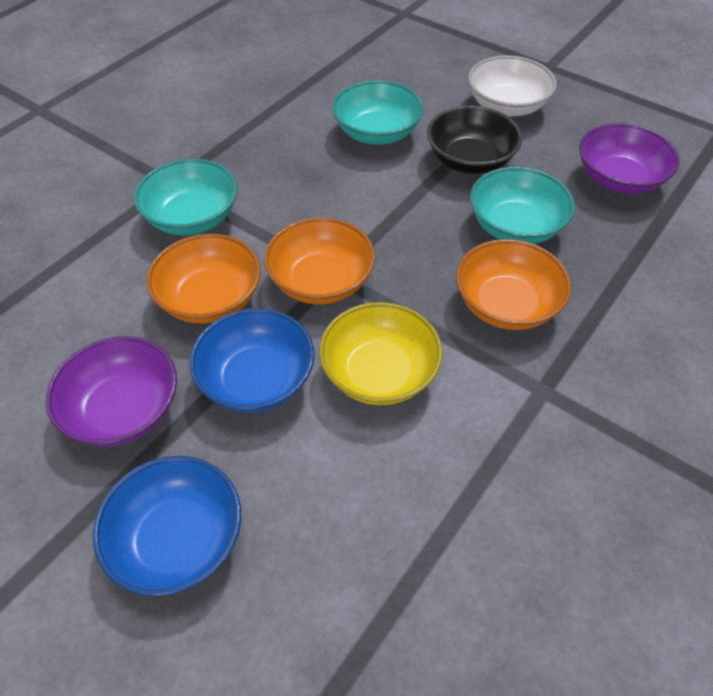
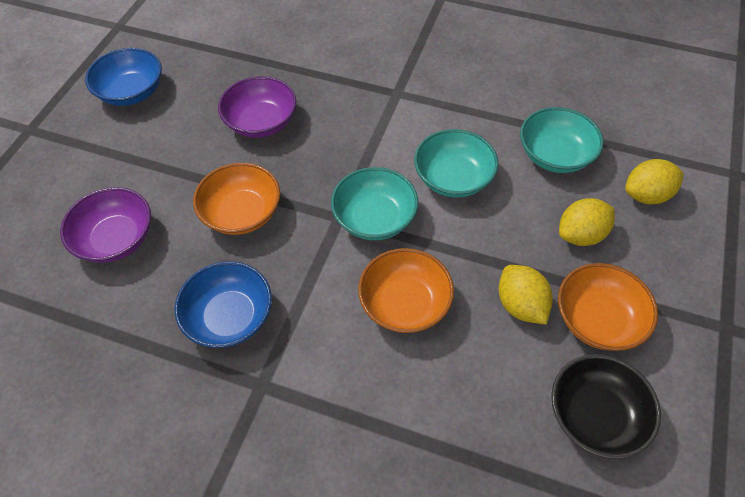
white bowl: 1 -> 0
yellow bowl: 1 -> 0
yellow lemon: 0 -> 3

